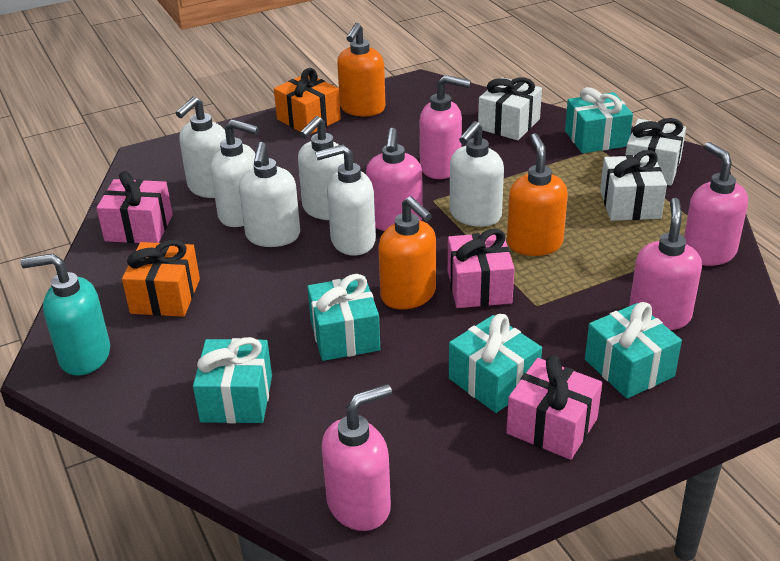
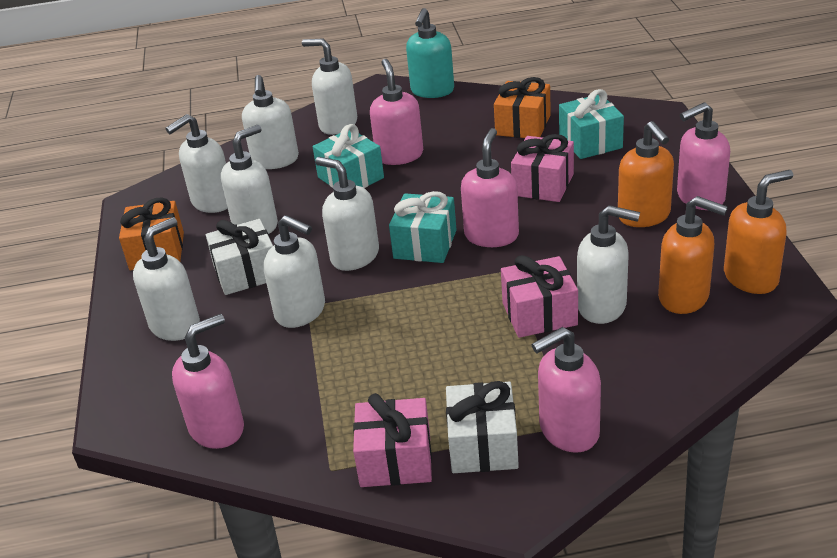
turquoise gift: 5 -> 3
white gift: 3 -> 2
white soap dispenser: 6 -> 8

